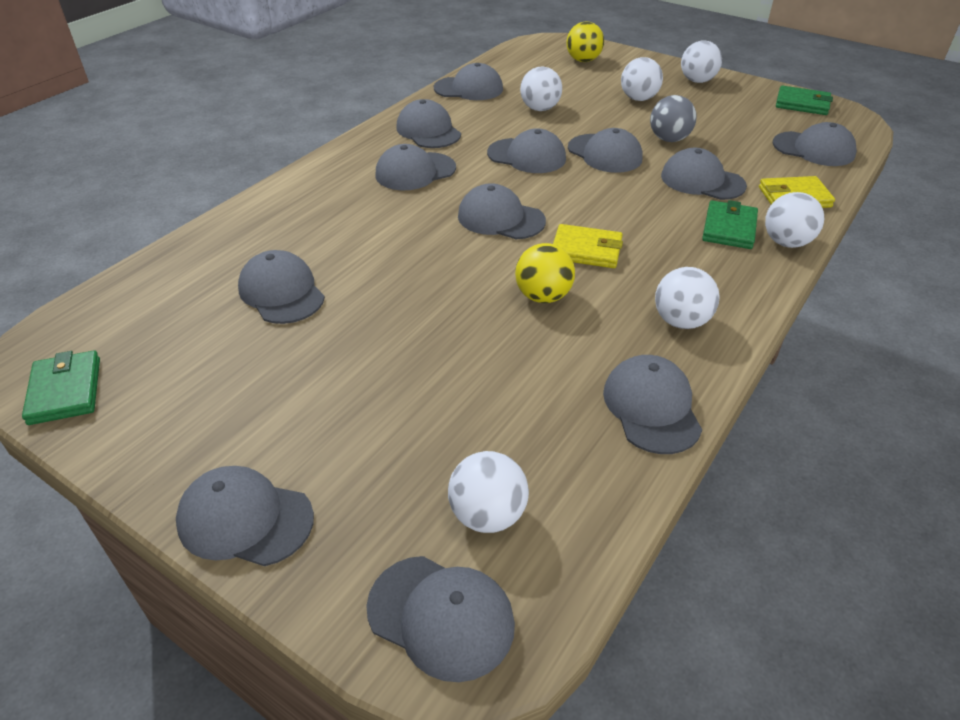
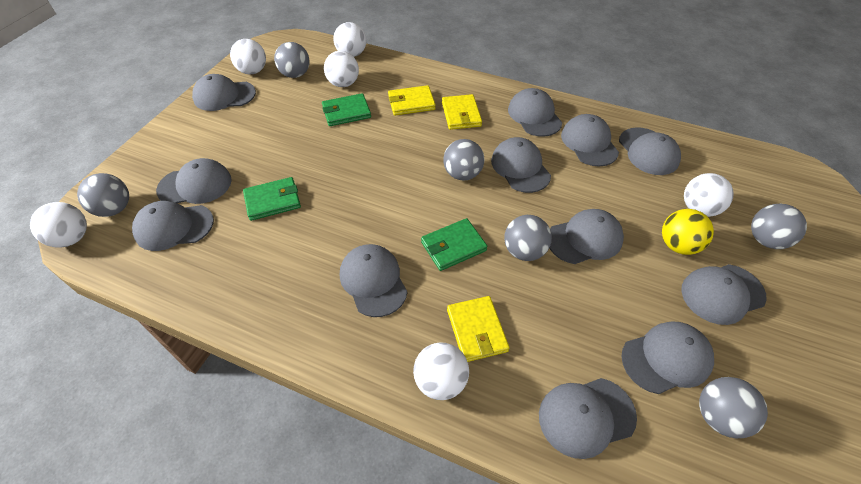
grey ball: 1 -> 6
yellow ball: 2 -> 1
yellow wallet: 2 -> 3

